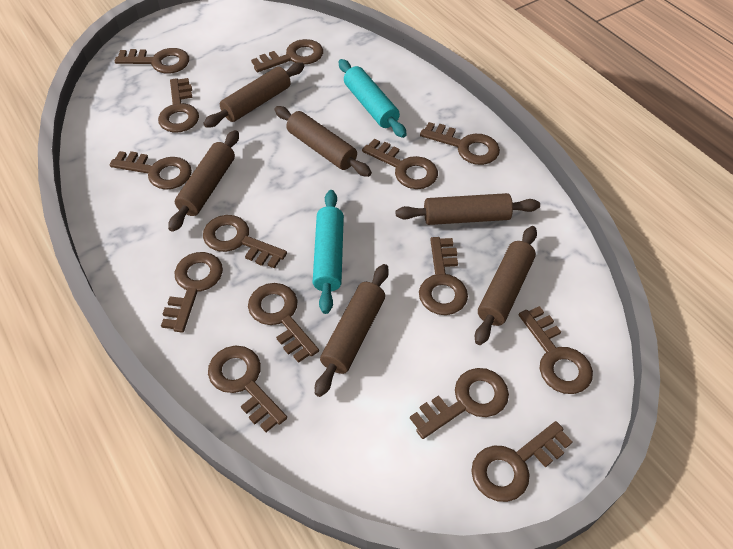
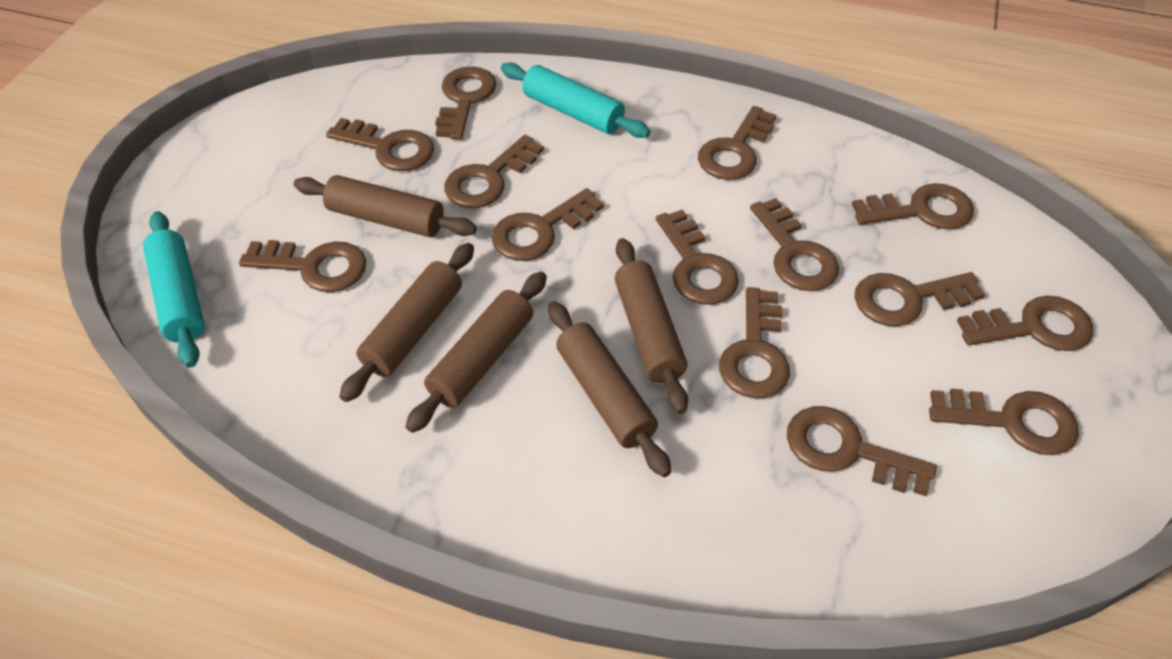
brown rolling pin: 6 -> 5

